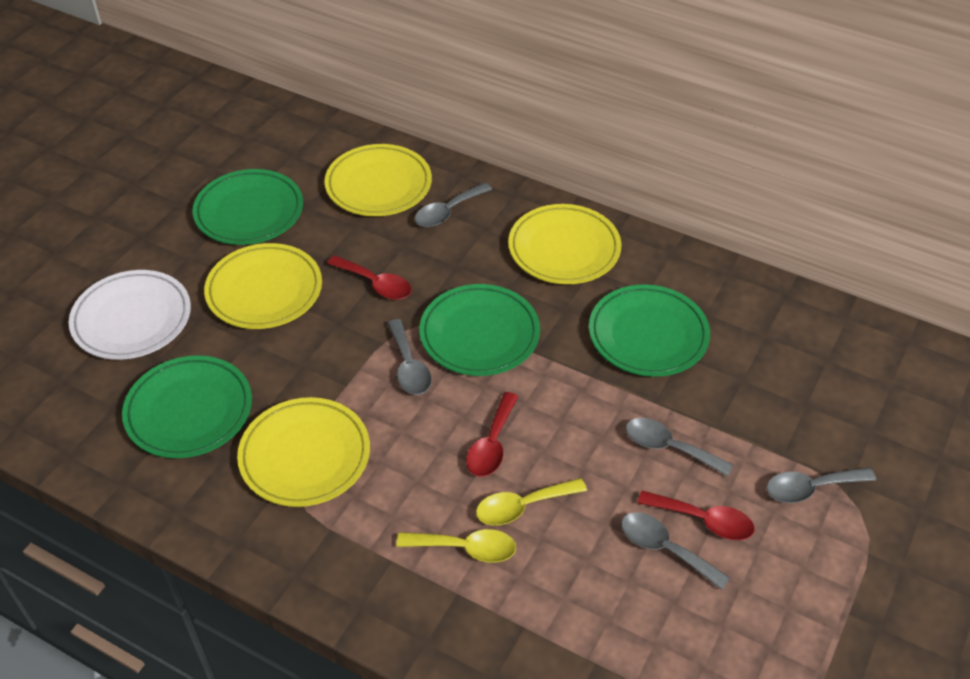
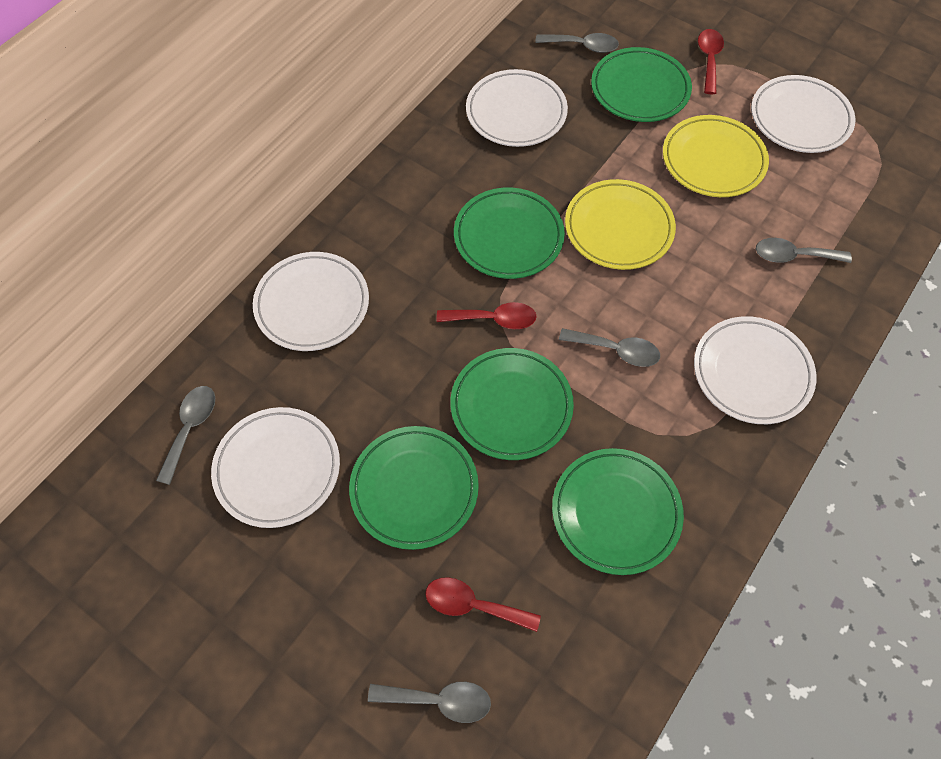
green plate: 4 -> 5
white plate: 1 -> 5
yellow plate: 4 -> 2
yellow spoon: 2 -> 0

